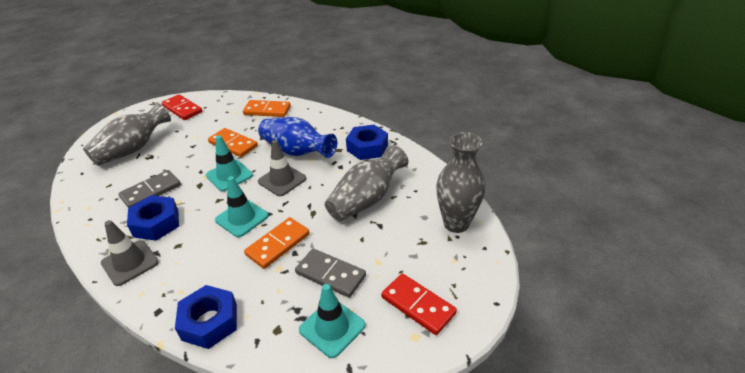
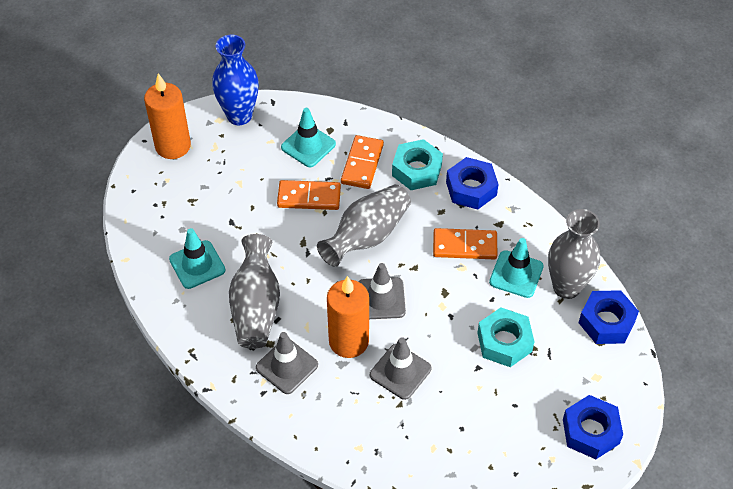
grey domino: 2 -> 0
grey traffic cone: 2 -> 3
orange candle: 0 -> 2
red domino: 2 -> 0
turquoise nut: 0 -> 2

